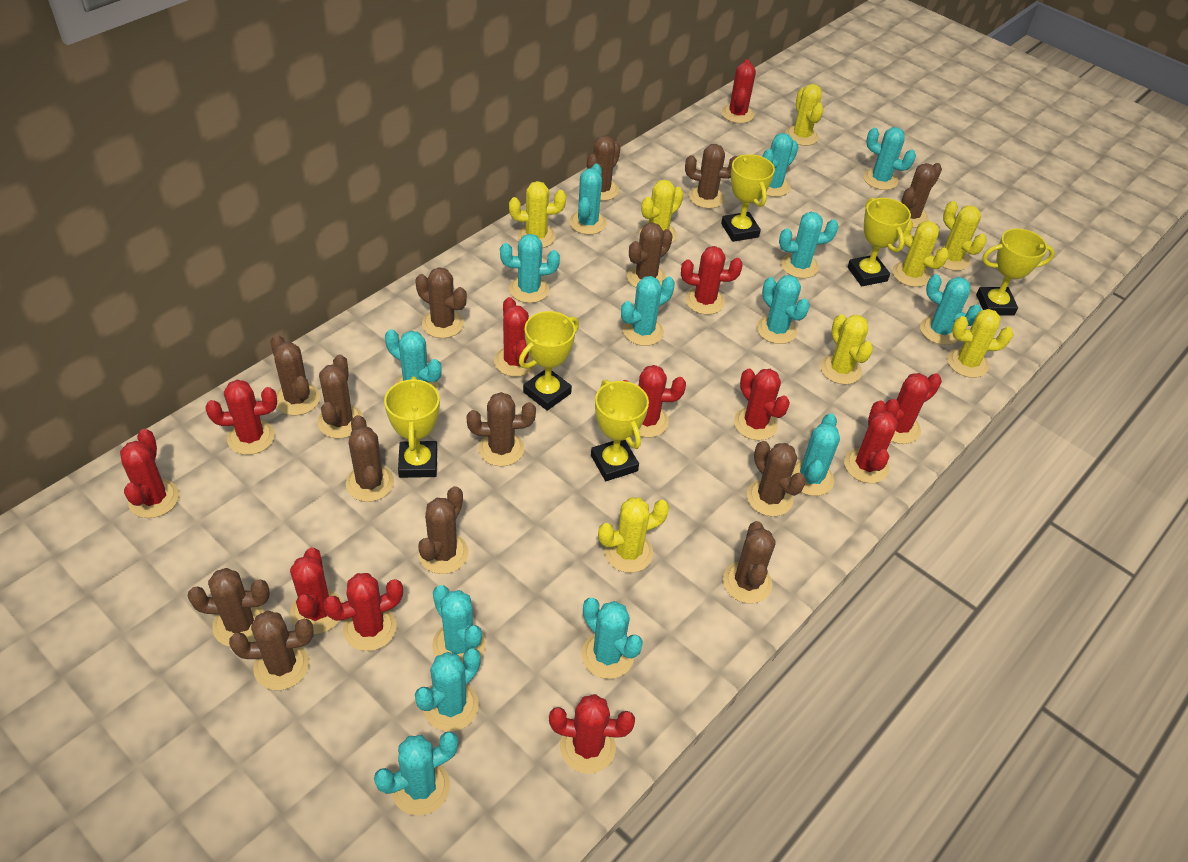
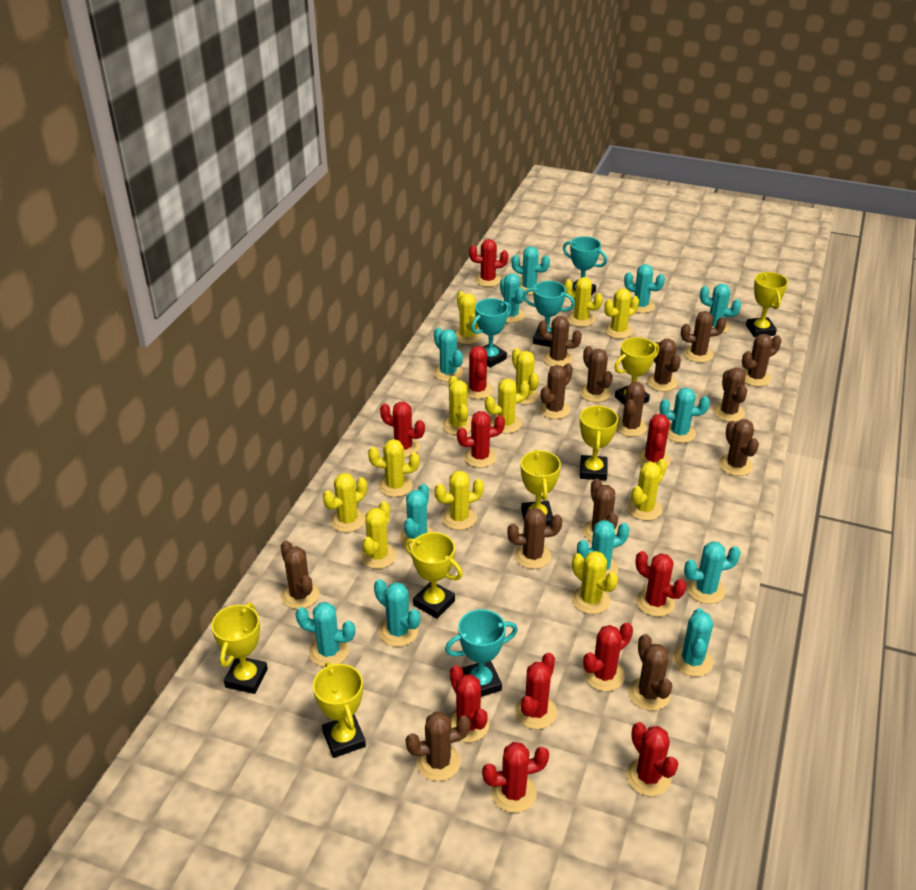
red cactus: 12 -> 11
turquoise cactus: 14 -> 12
turquoise trophy: 0 -> 4
yellow cactus: 8 -> 12
yellow trophy: 6 -> 7

